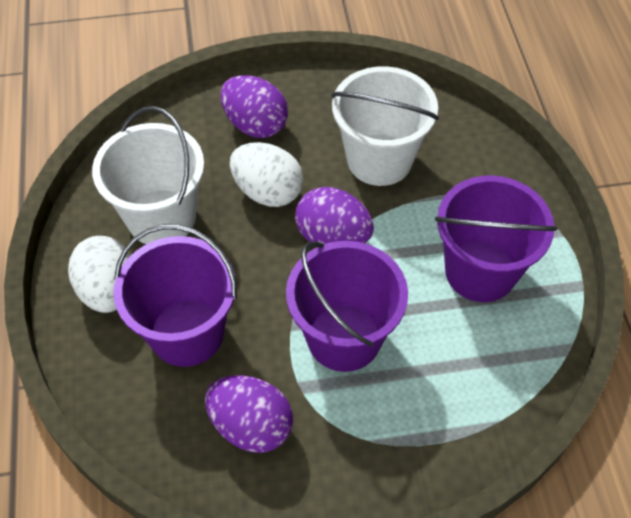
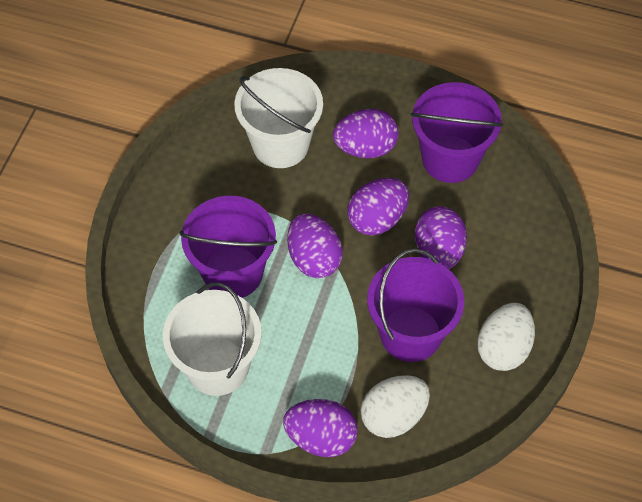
purple egg: 3 -> 5

